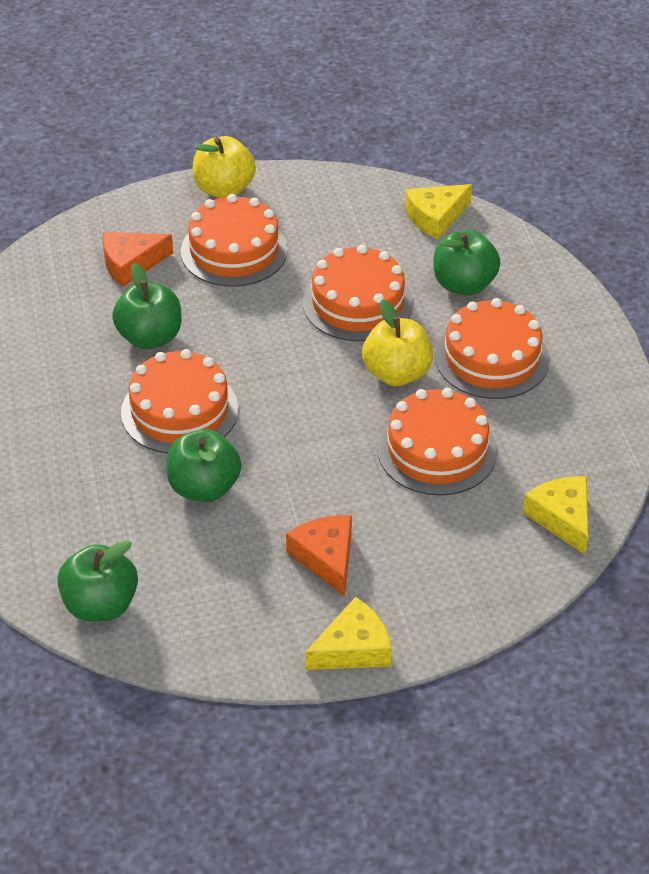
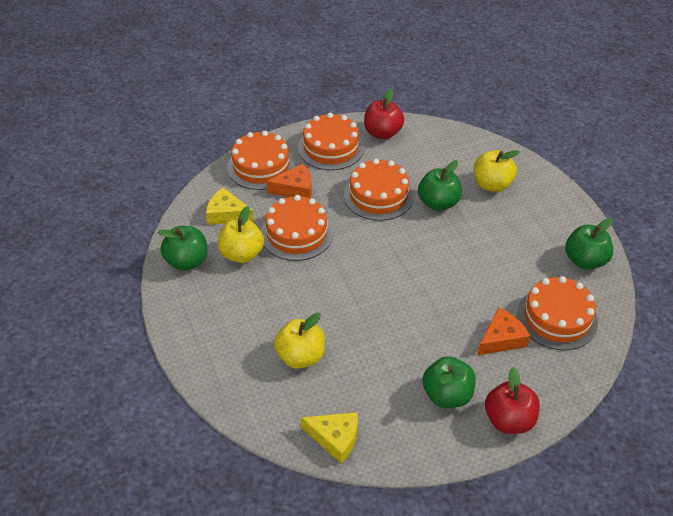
red apple: 0 -> 2
yellow apple: 2 -> 3
yellow cheese: 3 -> 2

